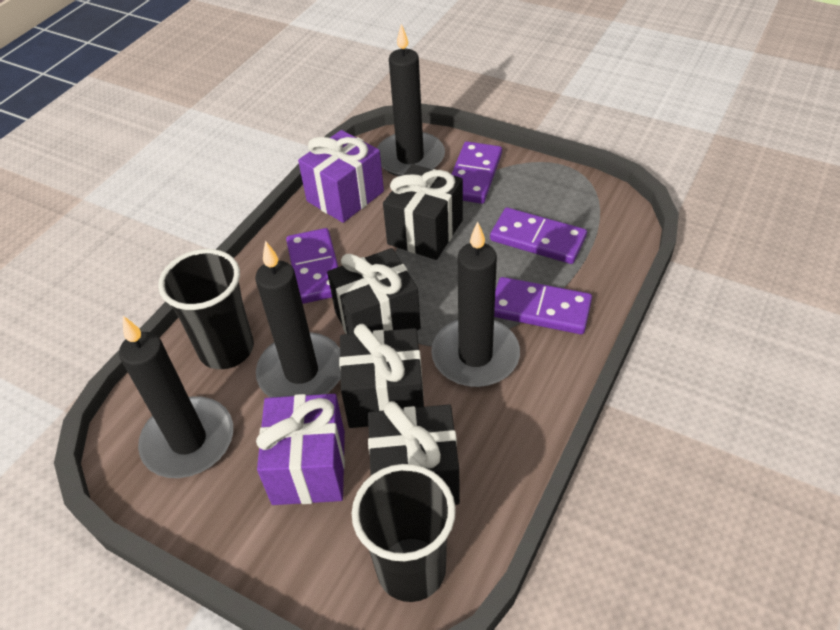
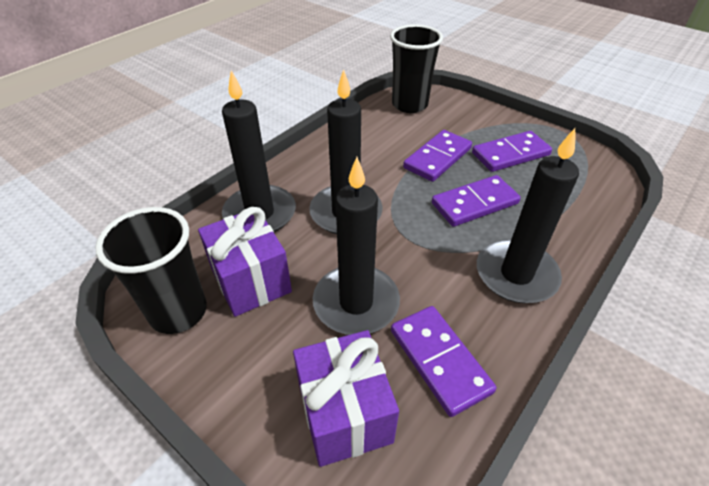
black gift: 4 -> 0

